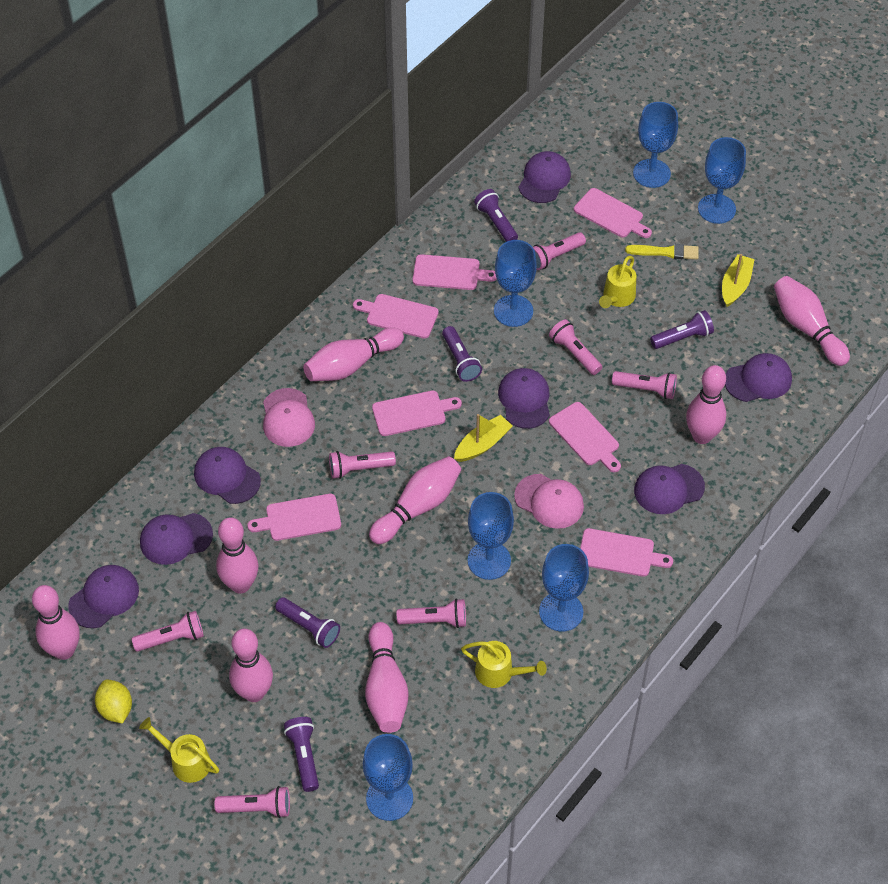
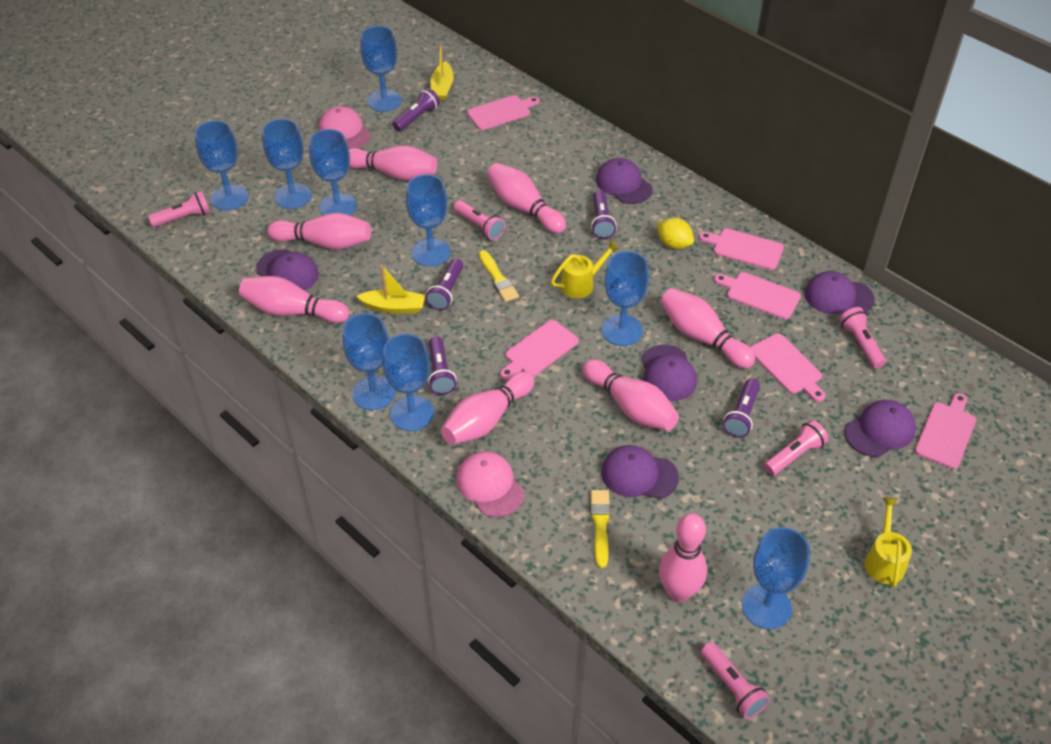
blue goblet: 6 -> 9
pink cutting board: 7 -> 6
pink flashlight: 7 -> 5
purple cap: 7 -> 6
yellow brush: 1 -> 2
yellow watering can: 3 -> 2

